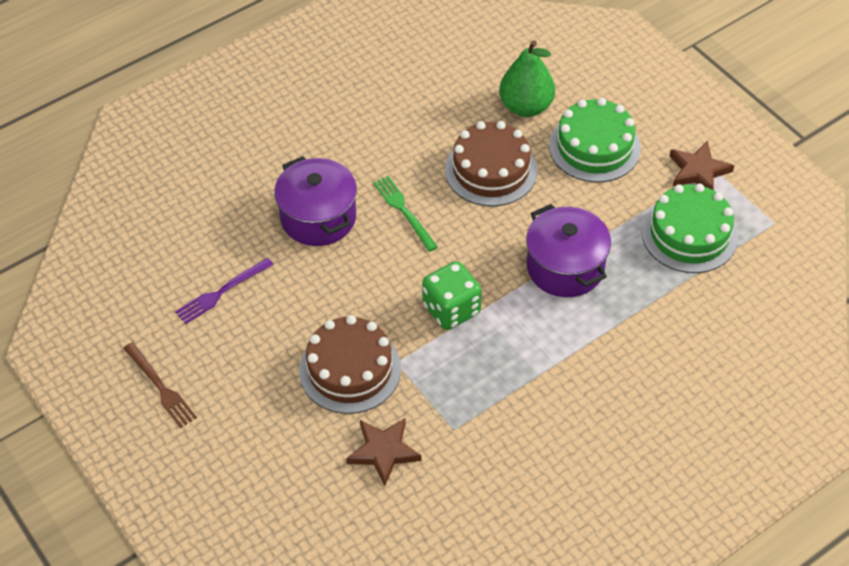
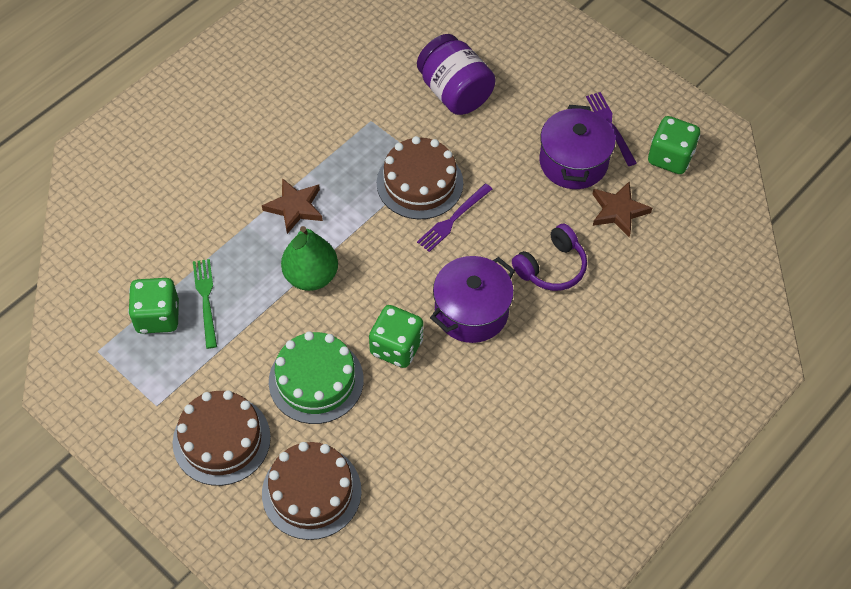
brown cake: 2 -> 3
brown fork: 1 -> 0
green cake: 2 -> 1
green dice: 1 -> 3
purple fork: 1 -> 2
purple headphones: 0 -> 1
purple jar: 0 -> 1

